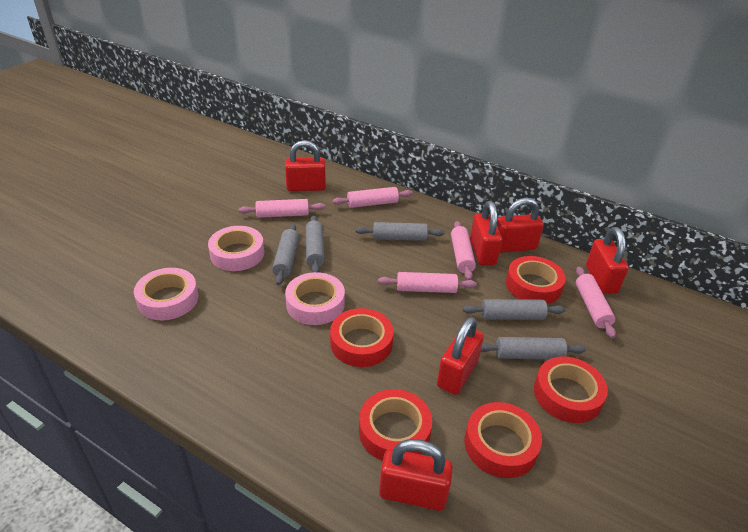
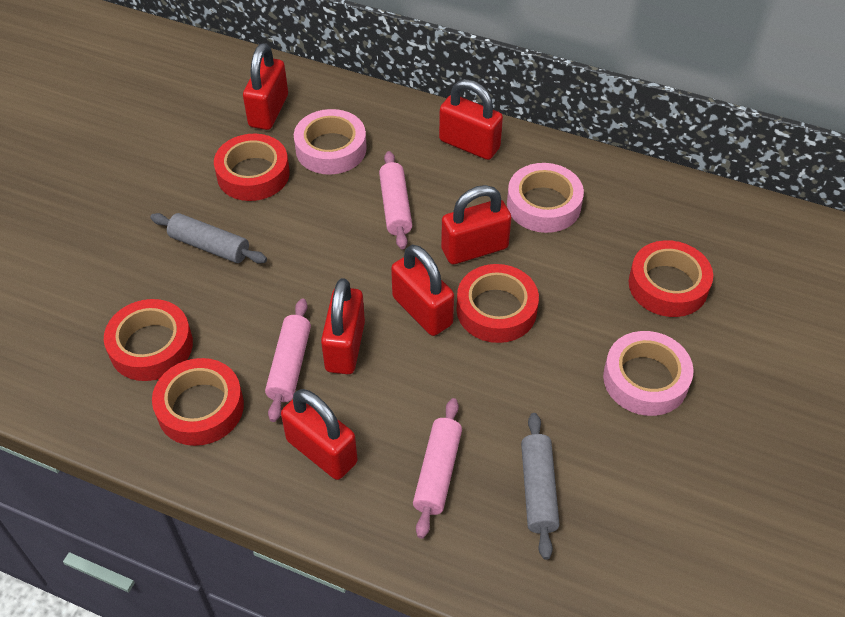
grey rolling pin: 5 -> 2
pink rolling pin: 5 -> 3

